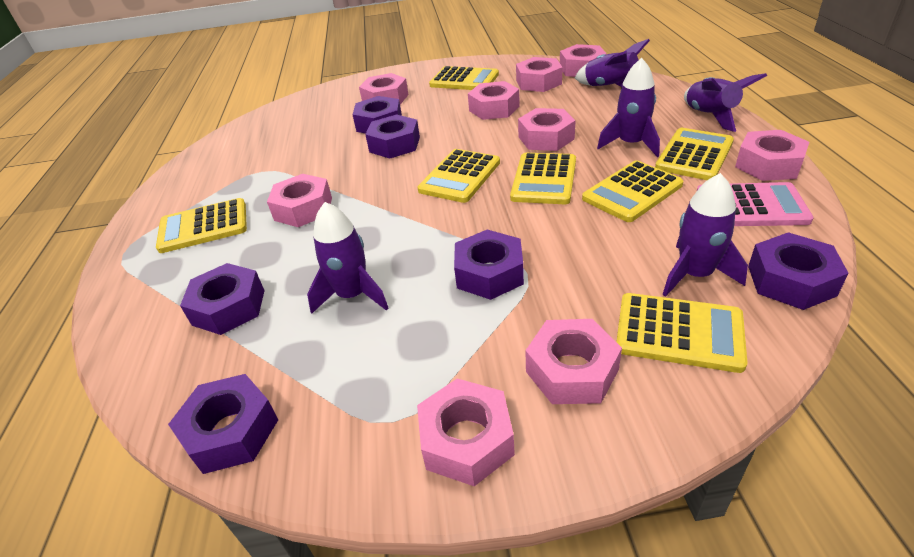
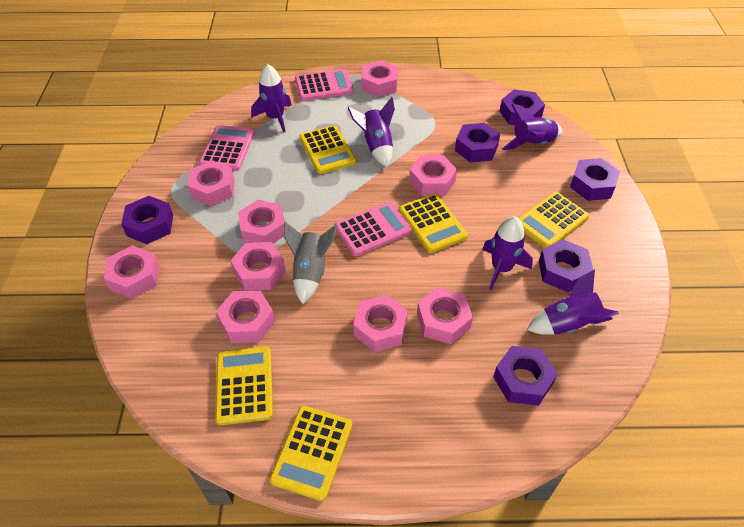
grey rocket: 0 -> 1
pink calculator: 1 -> 3
yellow calculator: 7 -> 5

